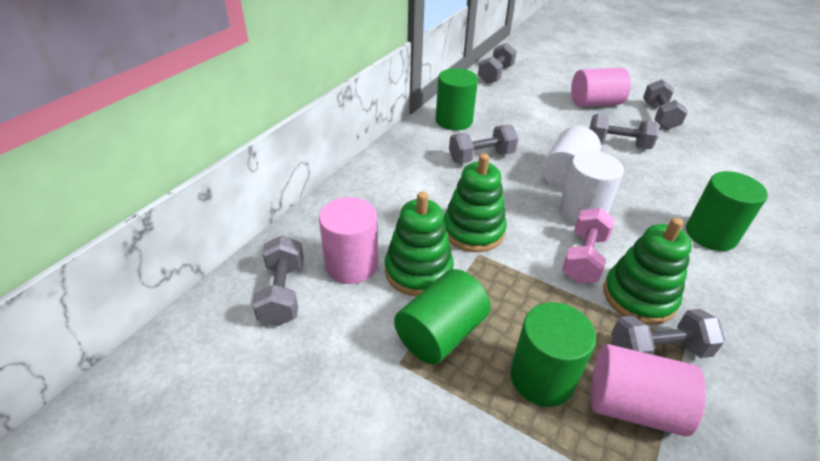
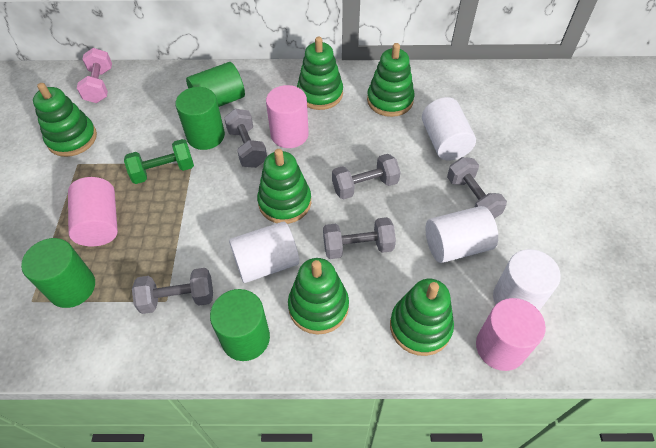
green dumbbell: 0 -> 1
green stacking toy: 3 -> 6
grey dumbbell: 6 -> 5
white cylinder: 2 -> 4

